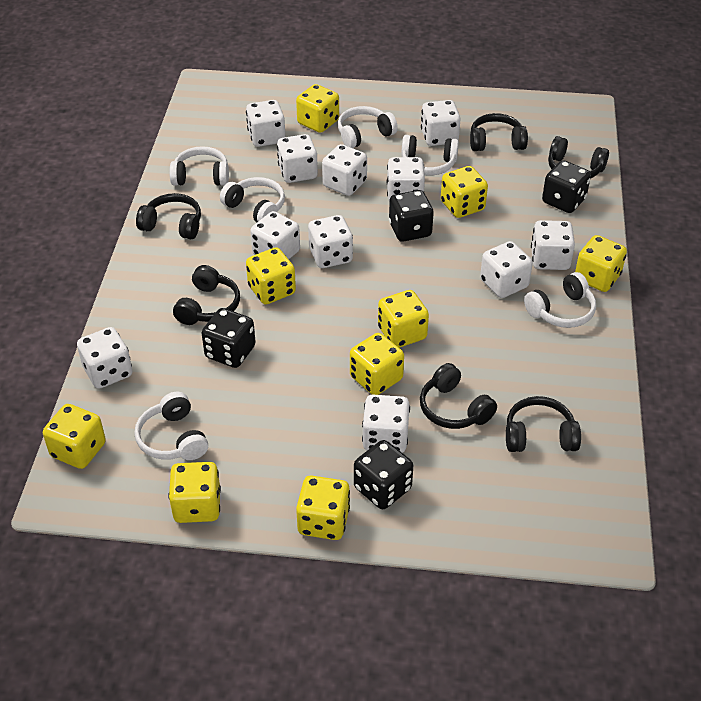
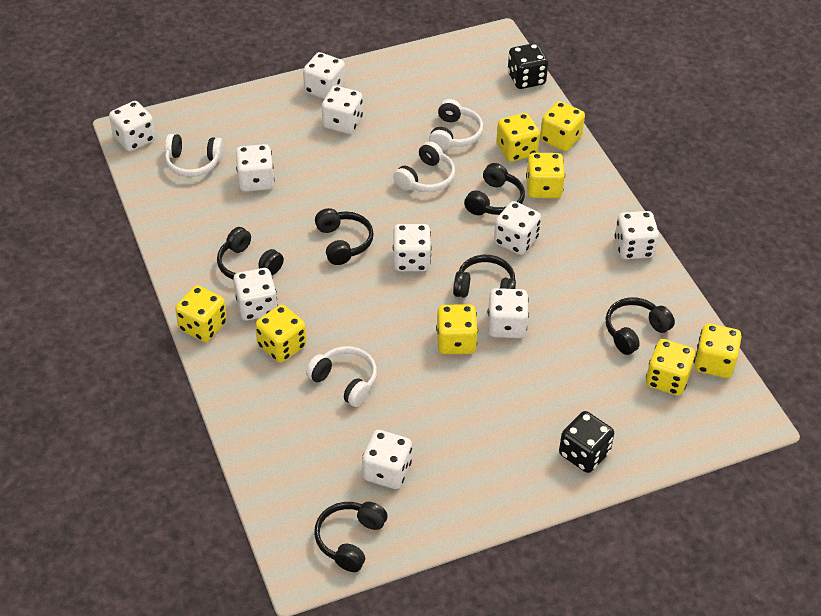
black dice: 4 -> 2
white dice: 11 -> 10
white headphones: 6 -> 4
yellow dice: 9 -> 8

